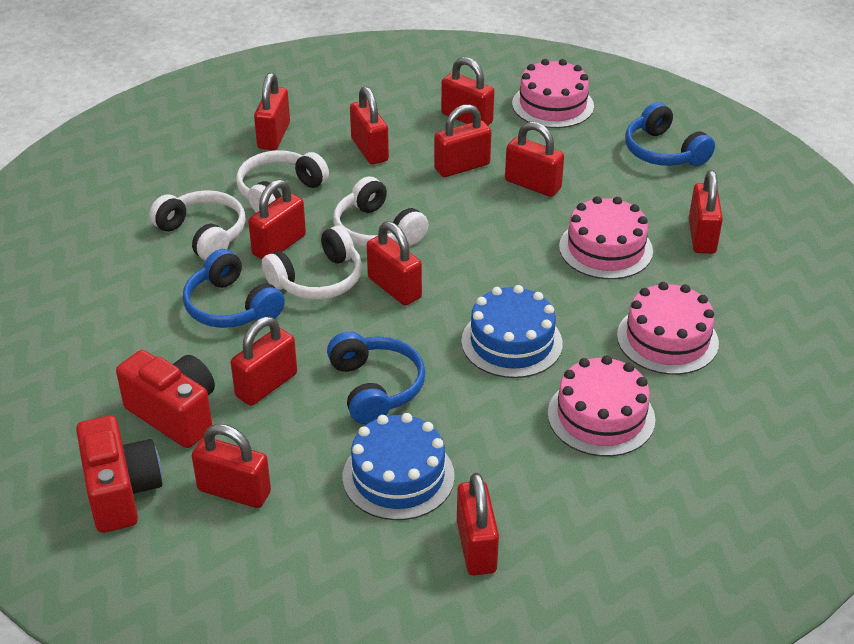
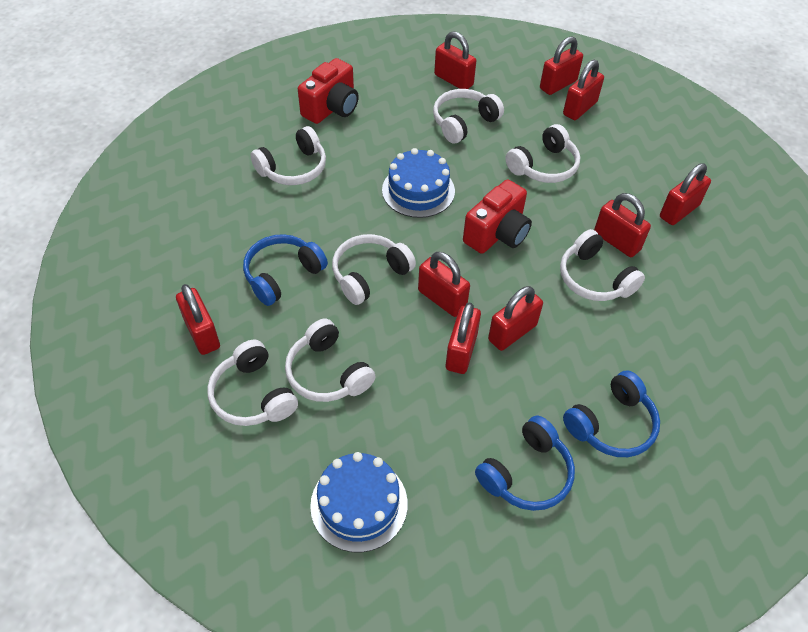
pink cake: 4 -> 0
red padlock: 11 -> 9
white headphones: 4 -> 7

